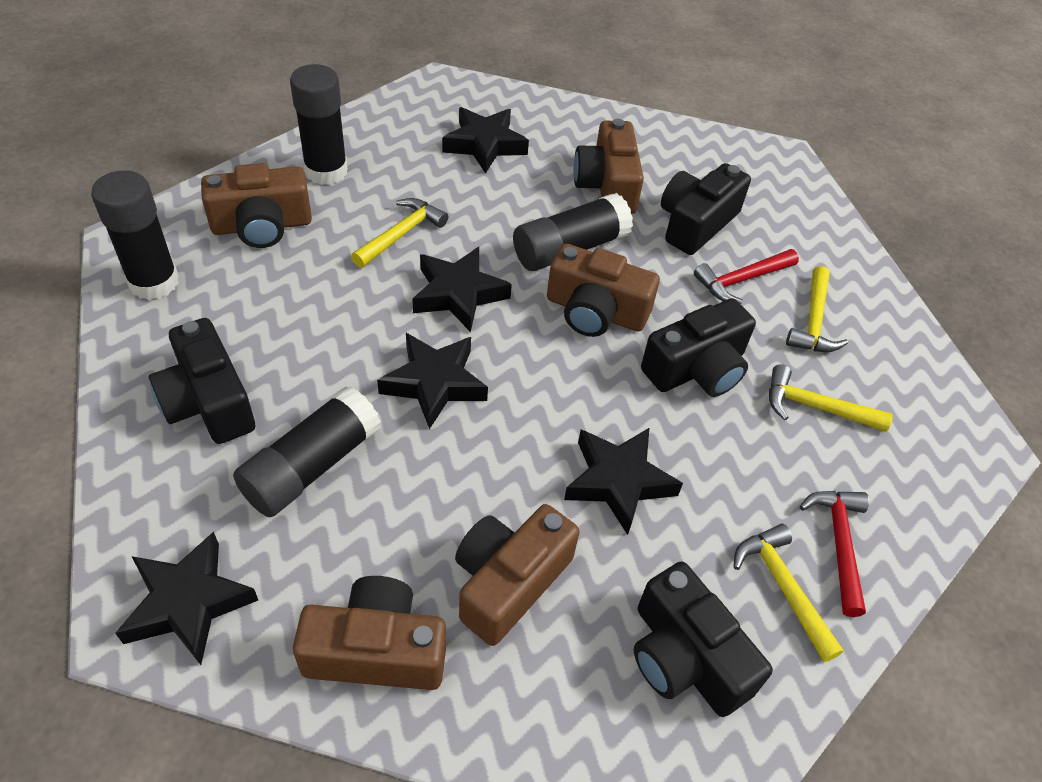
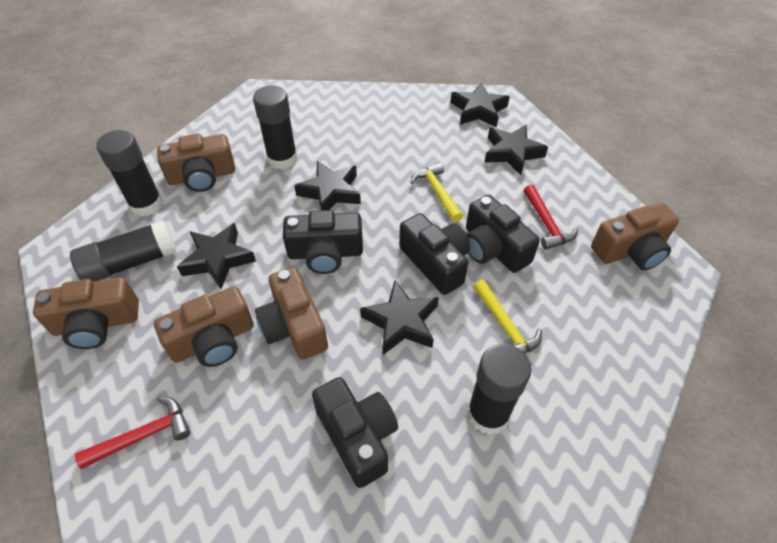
yellow hammer: 4 -> 2

